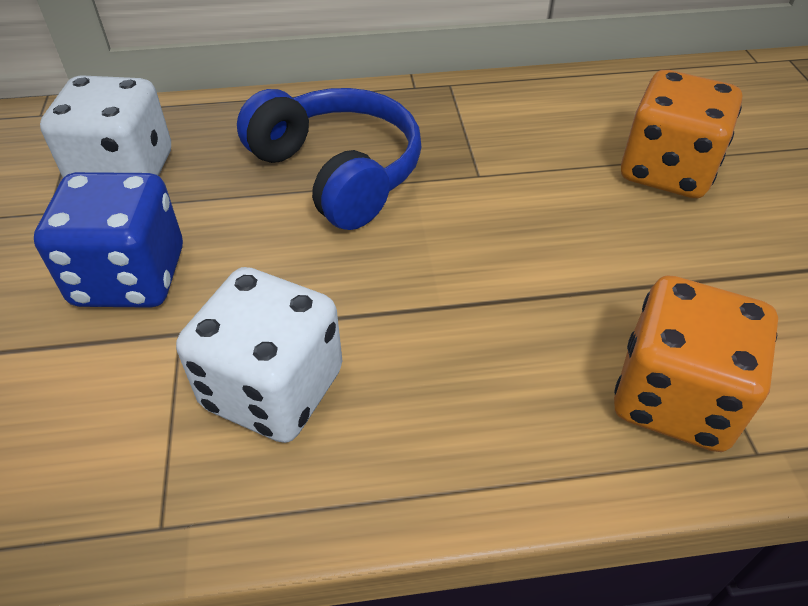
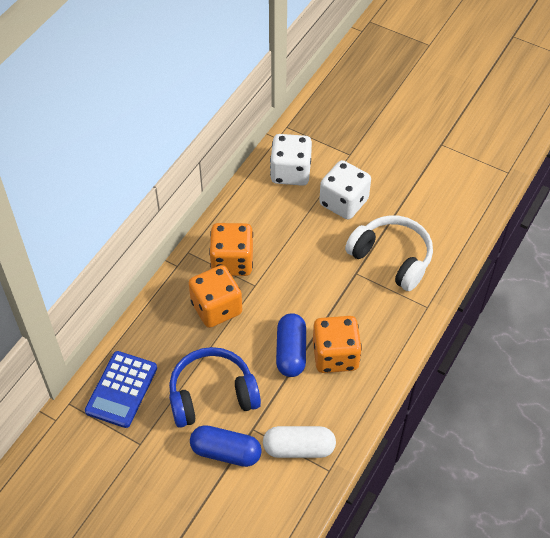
blue calculator: 0 -> 1
blue capsule: 0 -> 2
blue dice: 1 -> 0
orange dice: 2 -> 3
white capsule: 0 -> 1
white headphones: 0 -> 1

